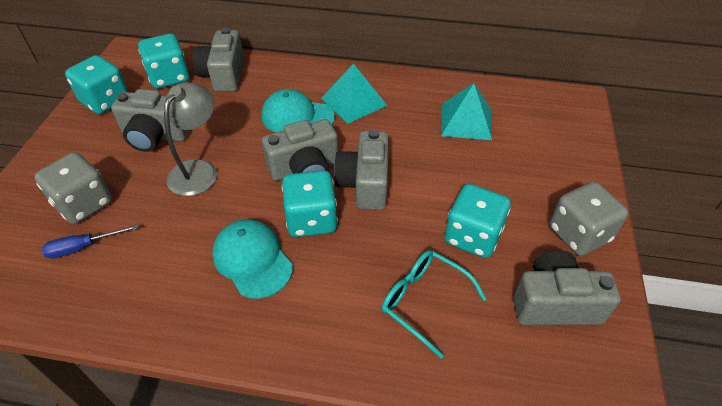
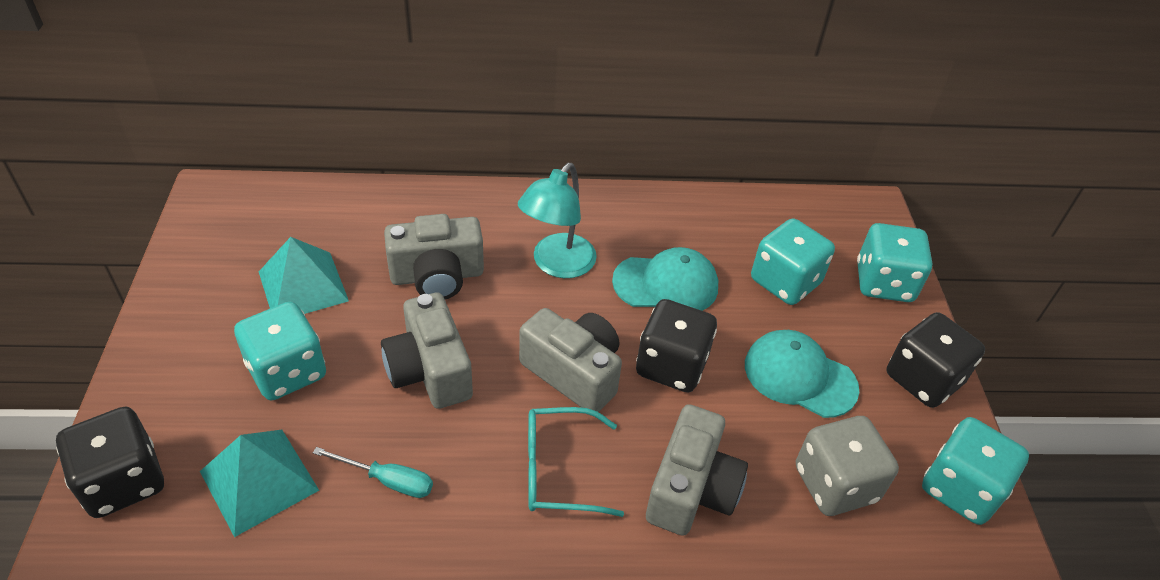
black dice: 0 -> 3
blue screwdriver: 1 -> 0
grey camera: 5 -> 4
grey dice: 2 -> 1
grey lamp: 1 -> 0
turquoise lamp: 0 -> 1
turquoise screwdriver: 0 -> 1

